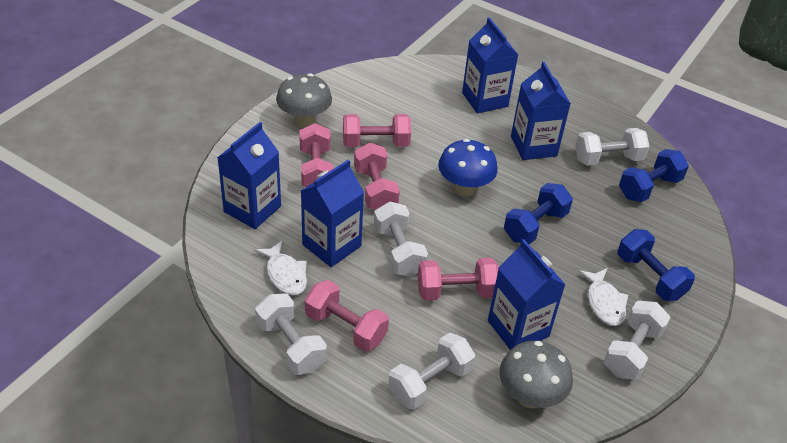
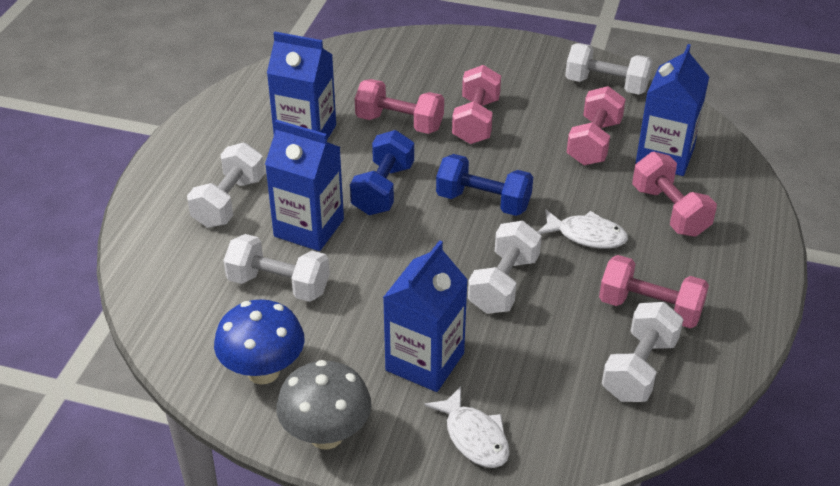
blue carton: 5 -> 4
blue dumbbell: 3 -> 2
grey mushroom: 2 -> 1

